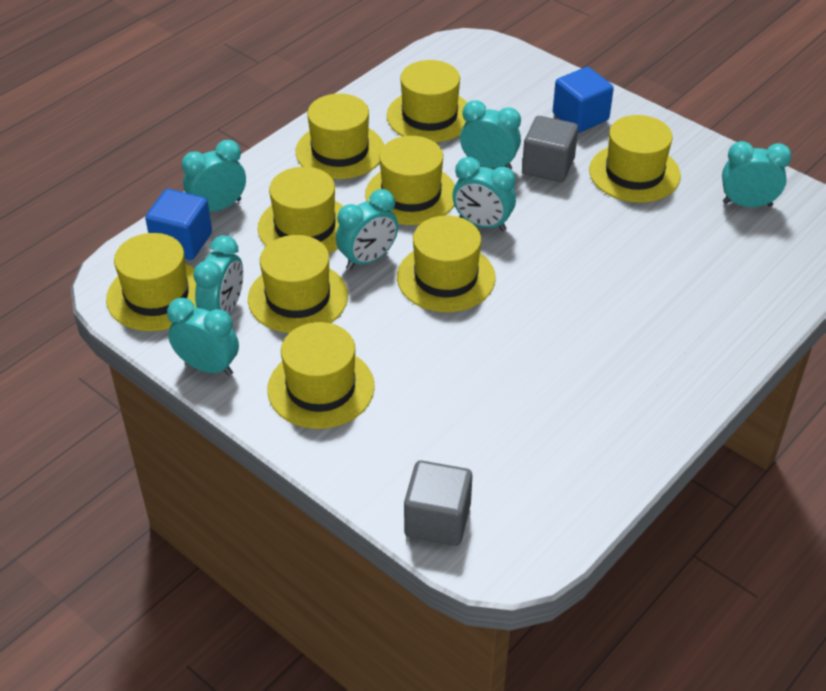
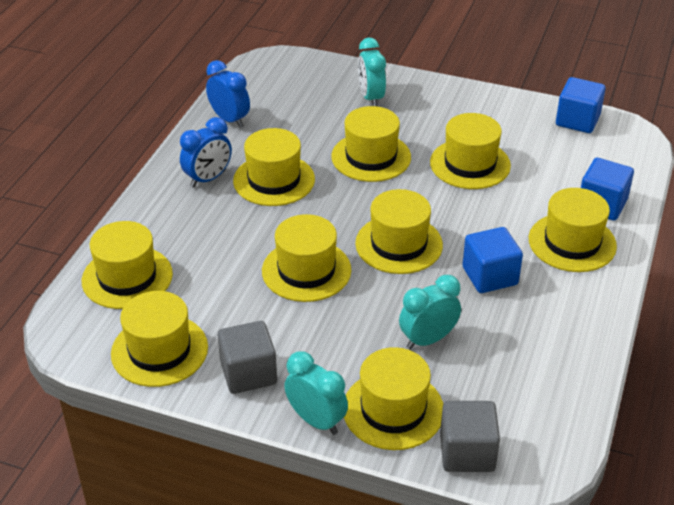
blue clock: 0 -> 2
blue cube: 2 -> 3
turquoise clock: 7 -> 3

